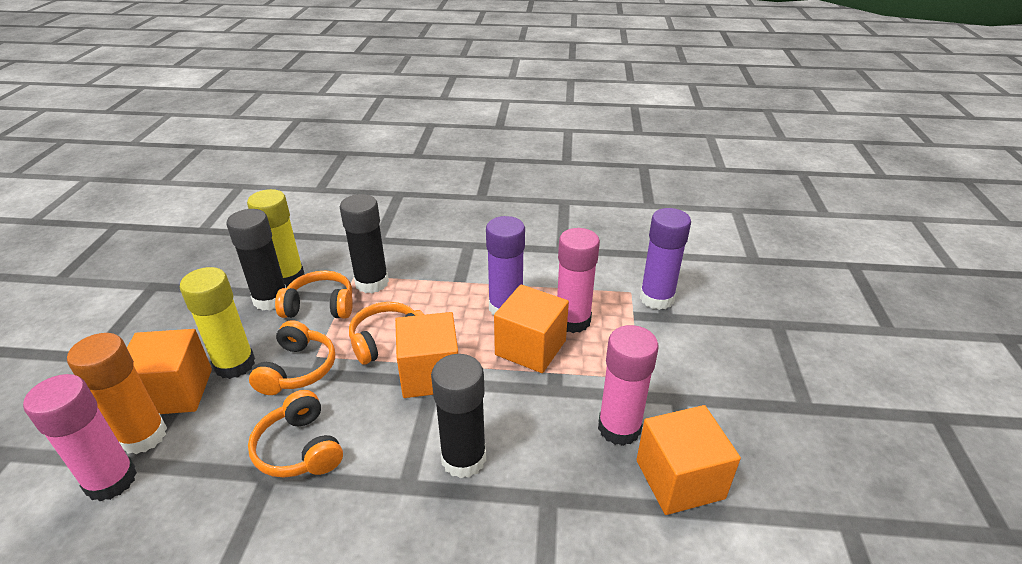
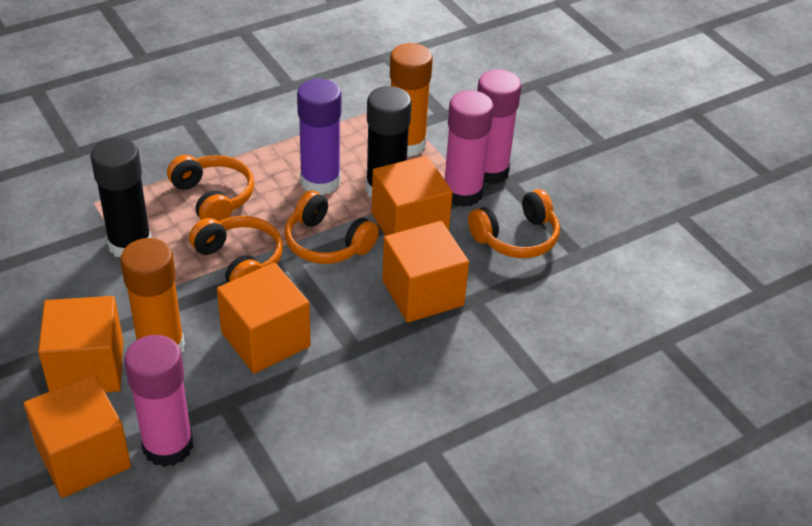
black glue stick: 3 -> 2
orange cube: 4 -> 5
orange glue stick: 1 -> 2
purple glue stick: 2 -> 1
yellow glue stick: 2 -> 0

